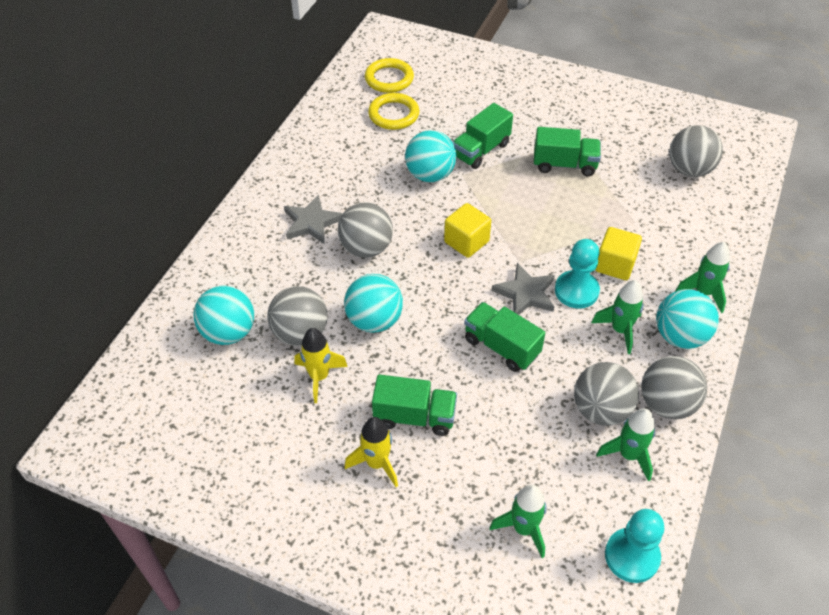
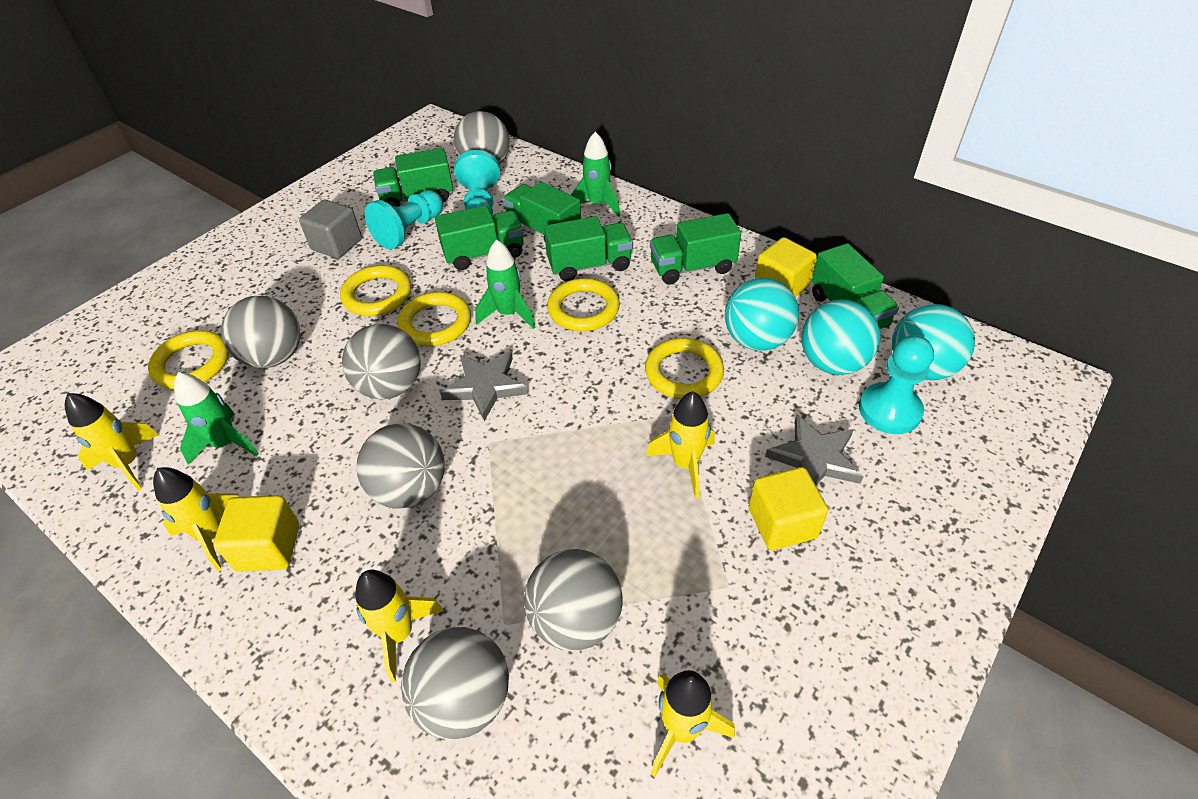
green rocket: 4 -> 3
green truck: 4 -> 6
grey ball: 5 -> 6
grey cube: 0 -> 1
turquoise ball: 4 -> 3
turquoise pawn: 2 -> 3
yellow cube: 2 -> 3
yellow ring: 2 -> 5
yellow rocket: 2 -> 5

